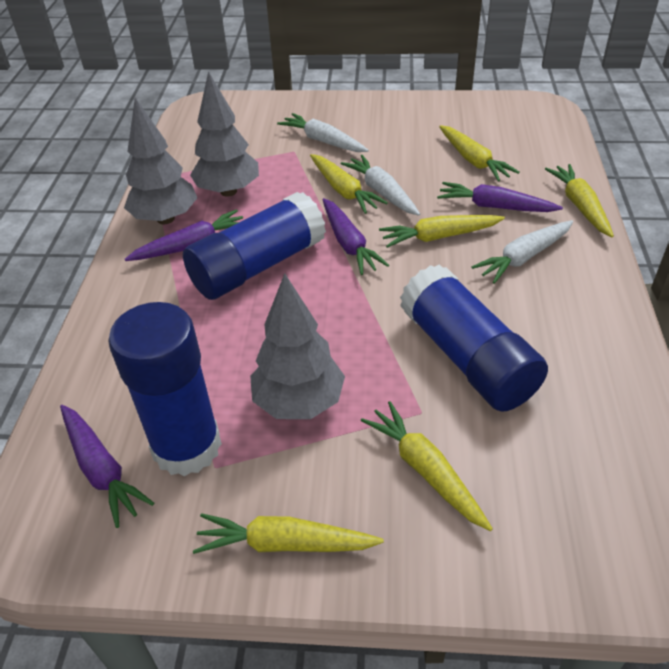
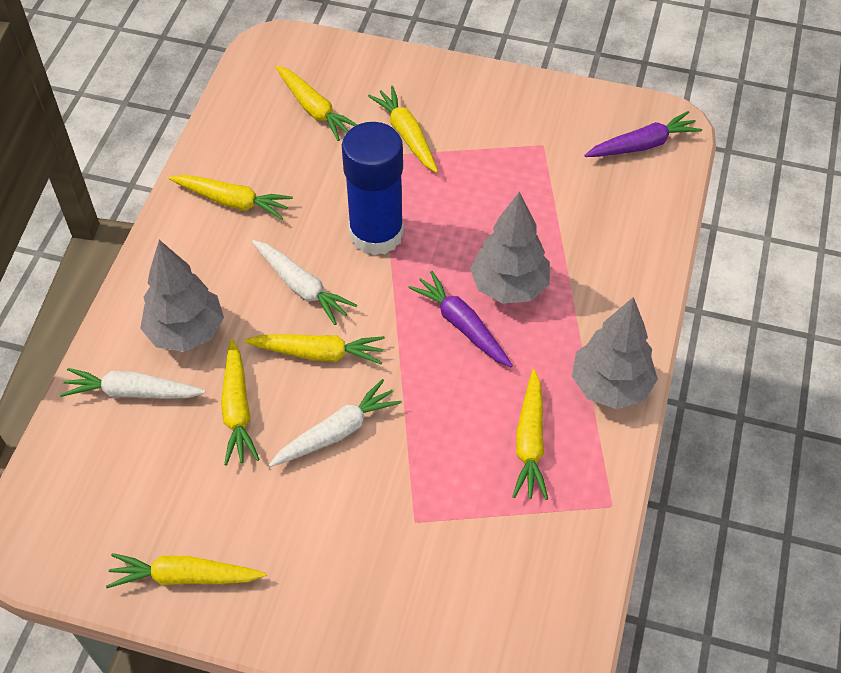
blue glue stick: 3 -> 1
purple carrot: 4 -> 2
yellow carrot: 6 -> 7

